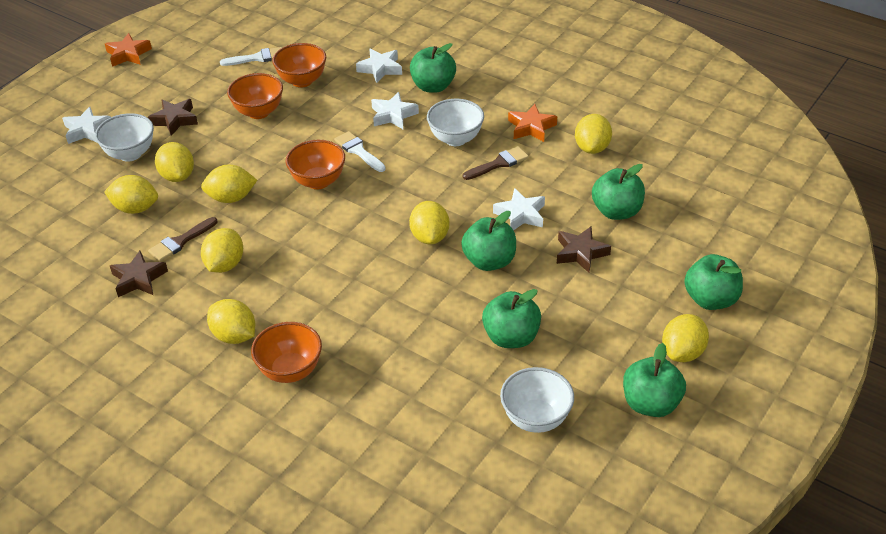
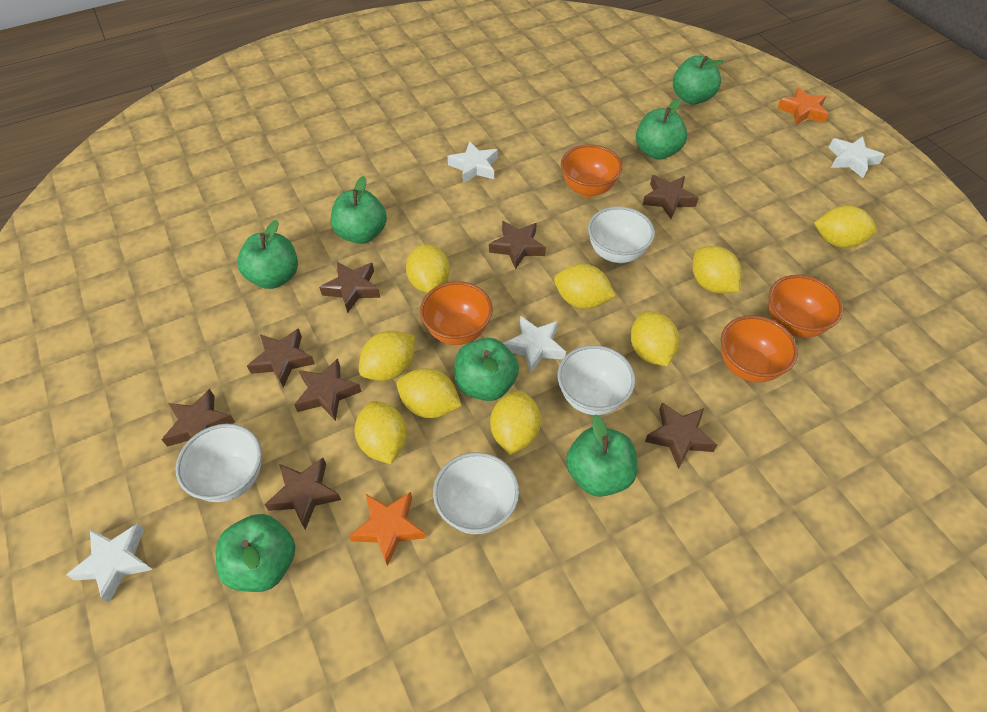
brown brush: 2 -> 0
brown star: 3 -> 8
green apple: 6 -> 7
white bowl: 3 -> 4
white brush: 2 -> 0
yellow lemon: 8 -> 9

